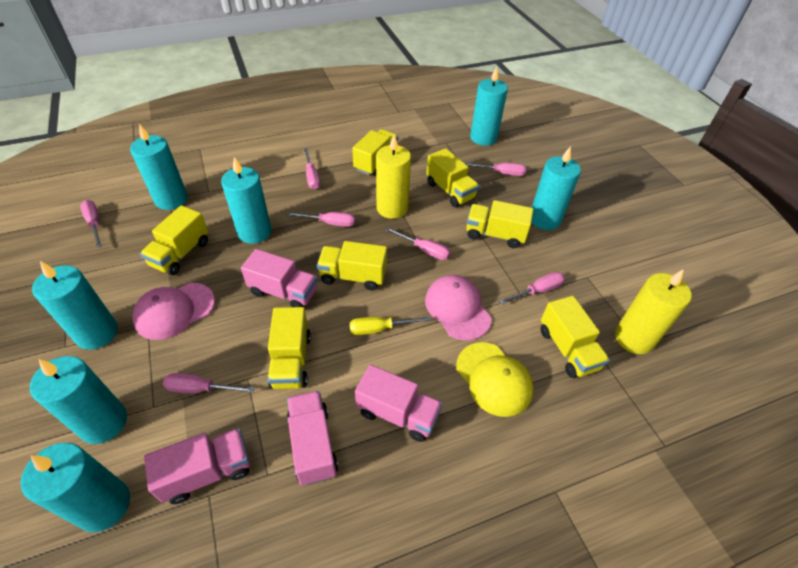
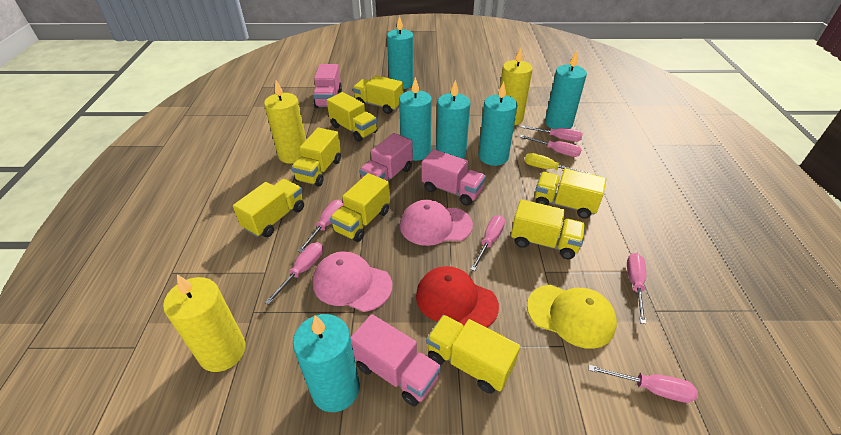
red cap: 0 -> 1
turquoise candle: 7 -> 6
yellow candle: 2 -> 3
yellow truck: 7 -> 8

